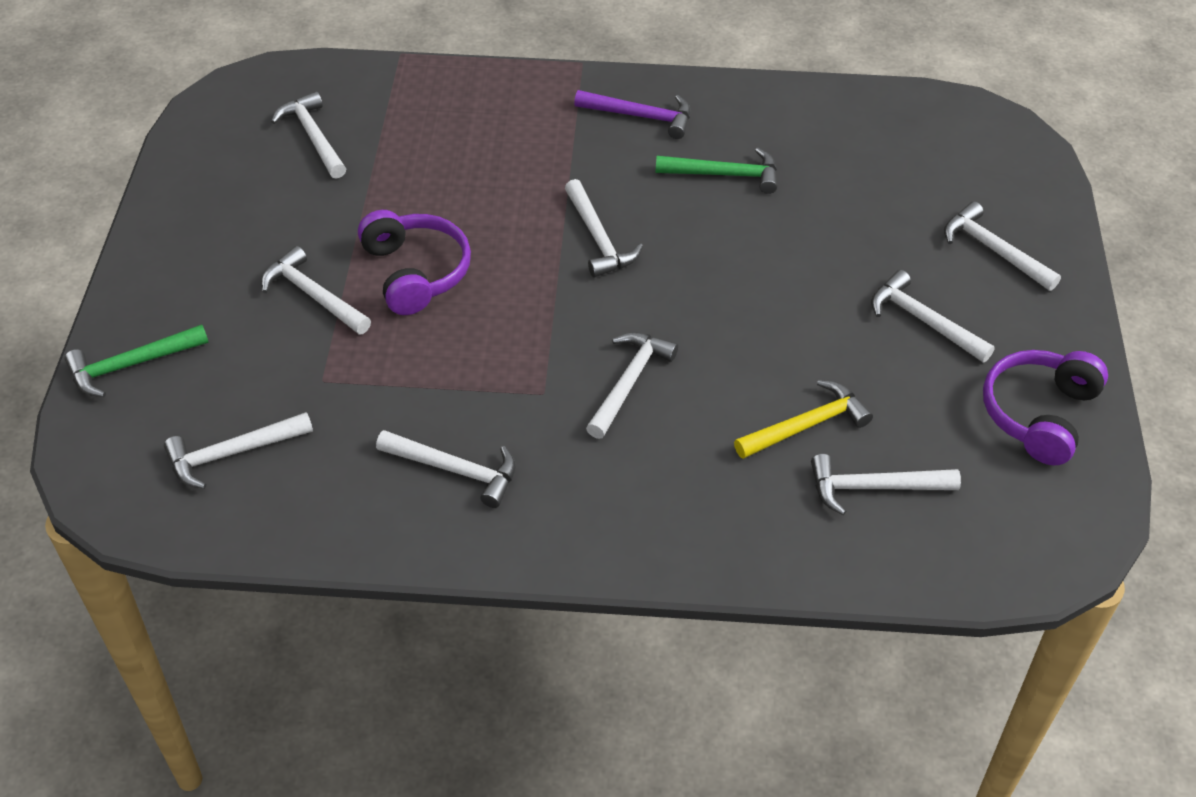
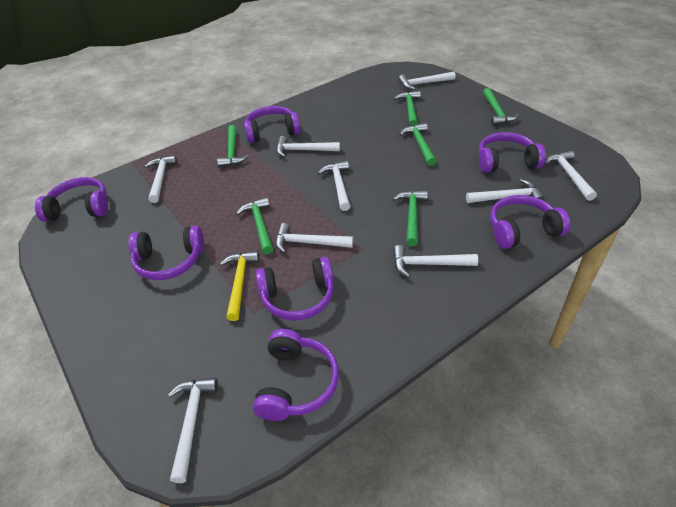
green hammer: 2 -> 6
purple hammer: 1 -> 0
purple headphones: 2 -> 7

